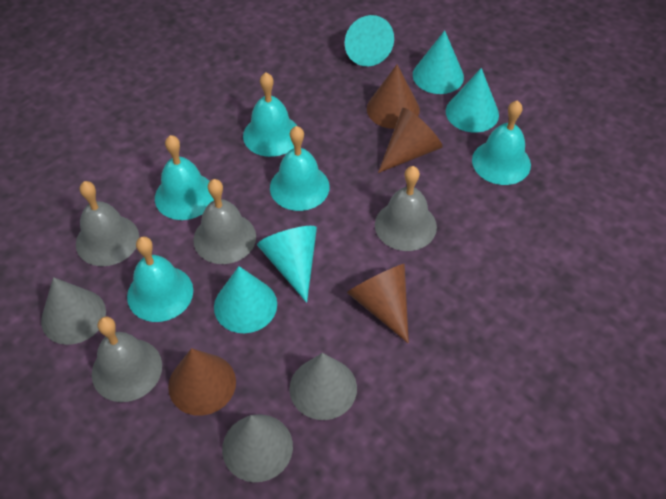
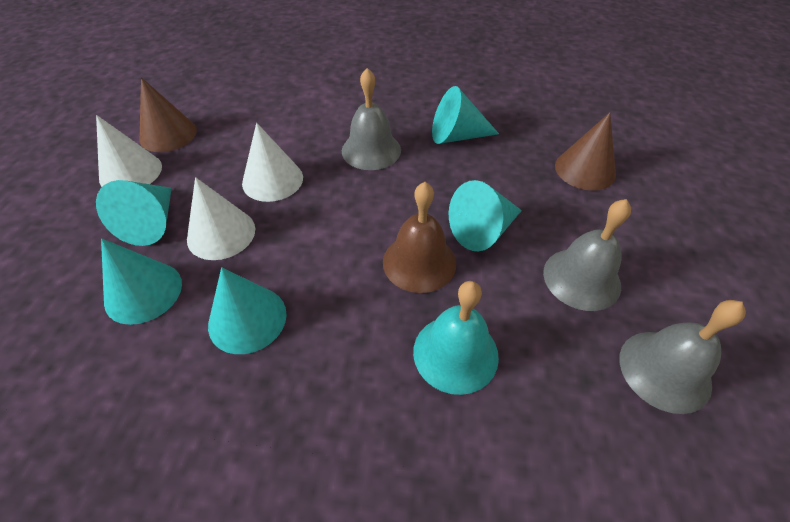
brown bell: 0 -> 1
brown cone: 4 -> 2
grey bell: 4 -> 3
grey cone: 3 -> 0
turquoise bell: 5 -> 1
white cone: 0 -> 3

